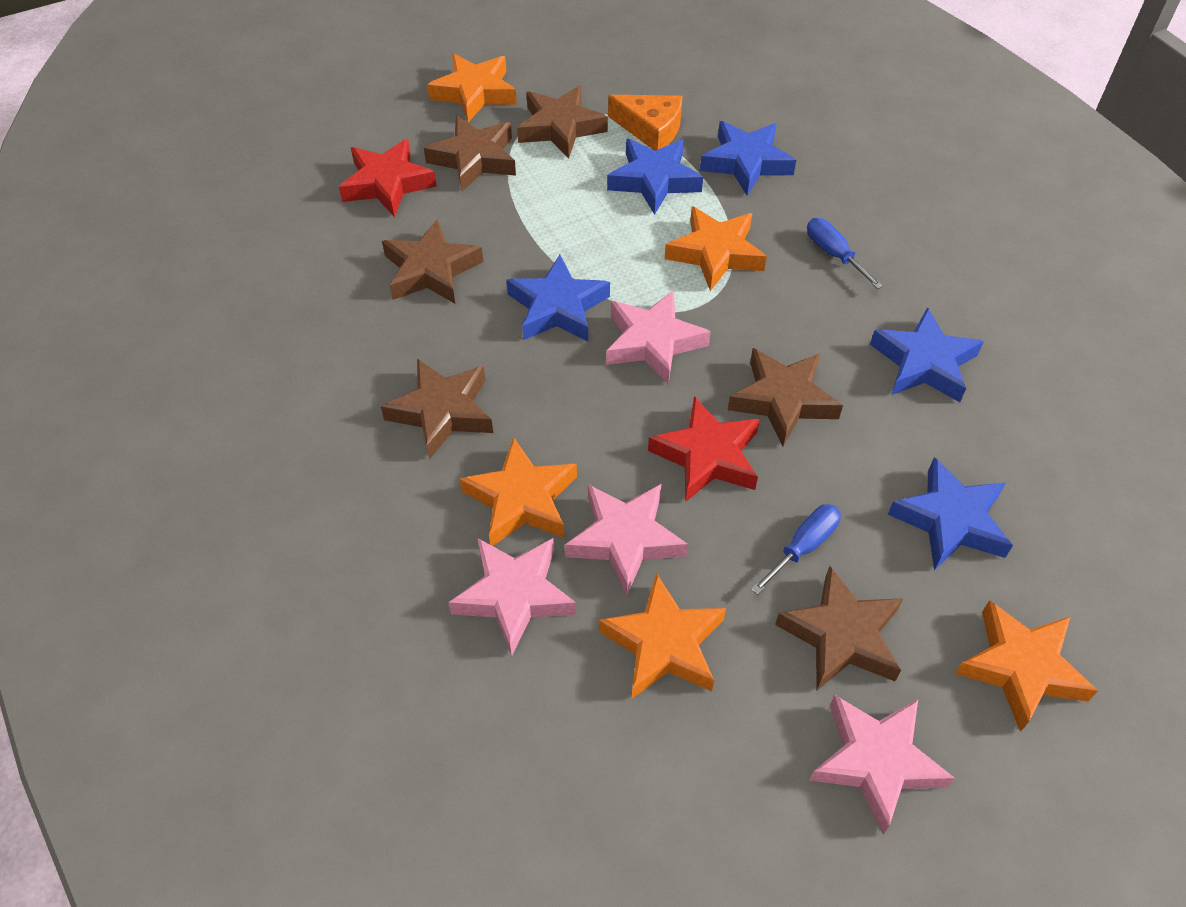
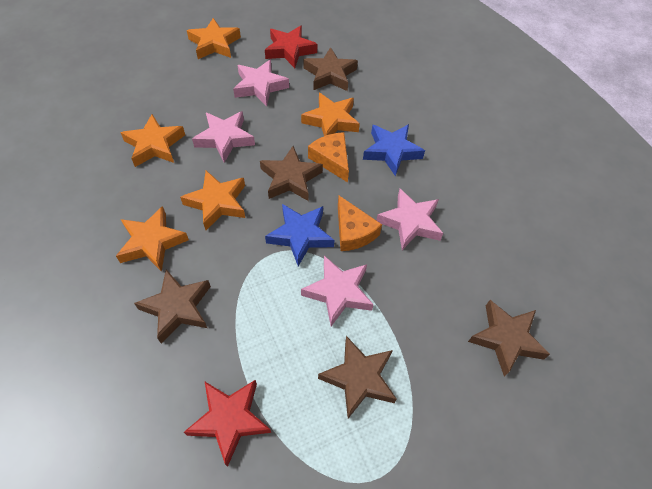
blue screwdriver: 2 -> 0
blue star: 5 -> 2
brown star: 6 -> 5
orange cheese: 1 -> 2

